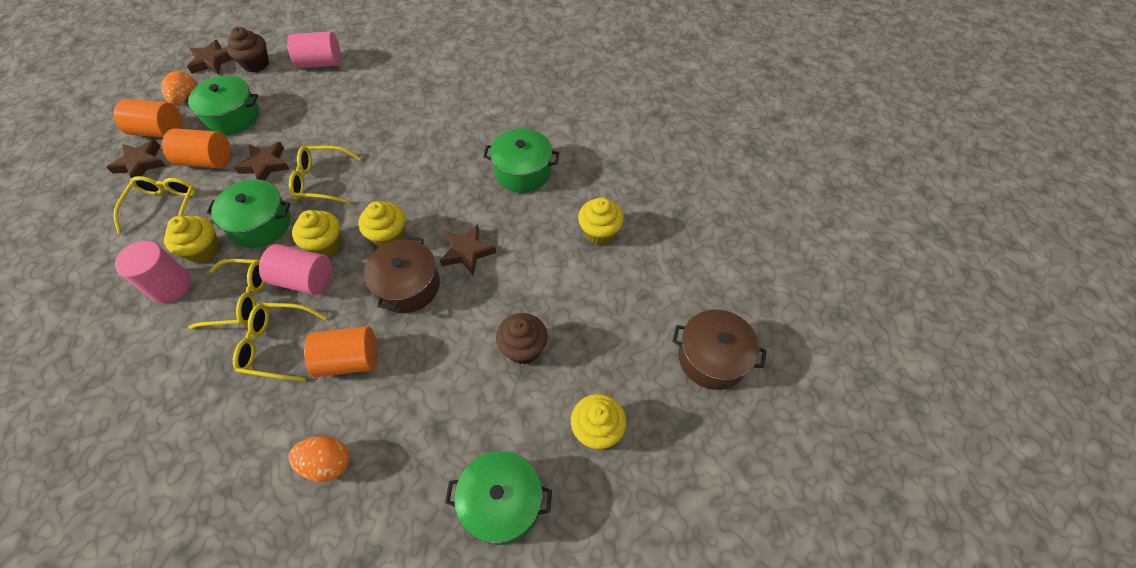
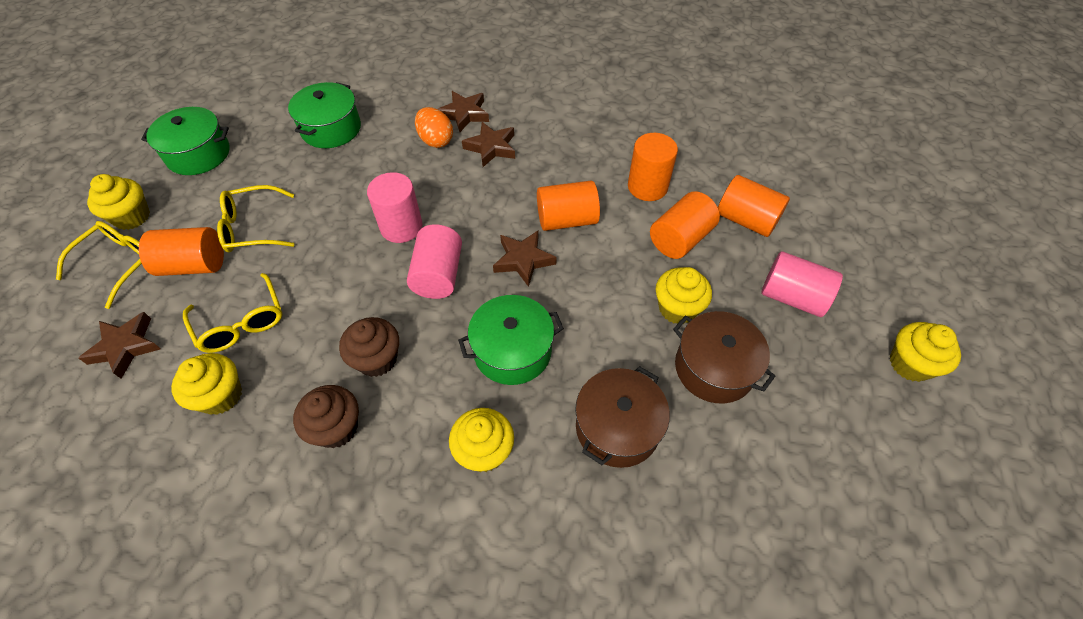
green pot: 4 -> 3
orange cylinder: 3 -> 5
orange egg: 2 -> 1
yellow glasses: 4 -> 3

